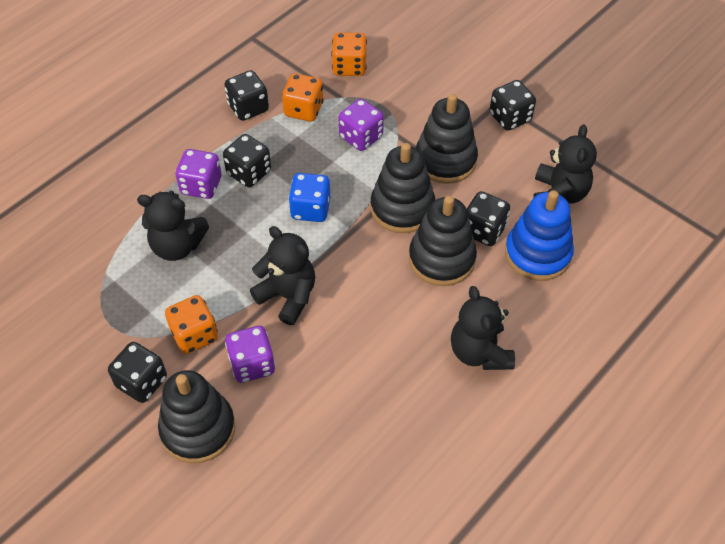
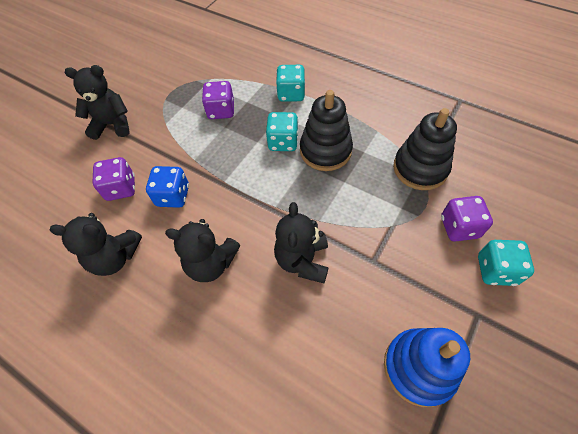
black dice: 5 -> 0
black stacking toy: 4 -> 2
orange dice: 3 -> 0
turquoise dice: 0 -> 3

